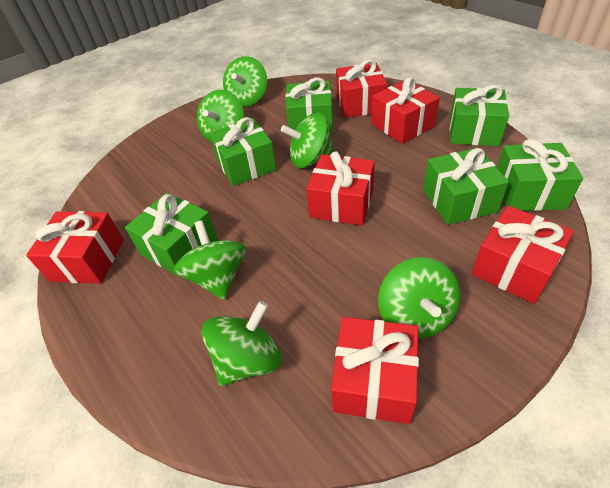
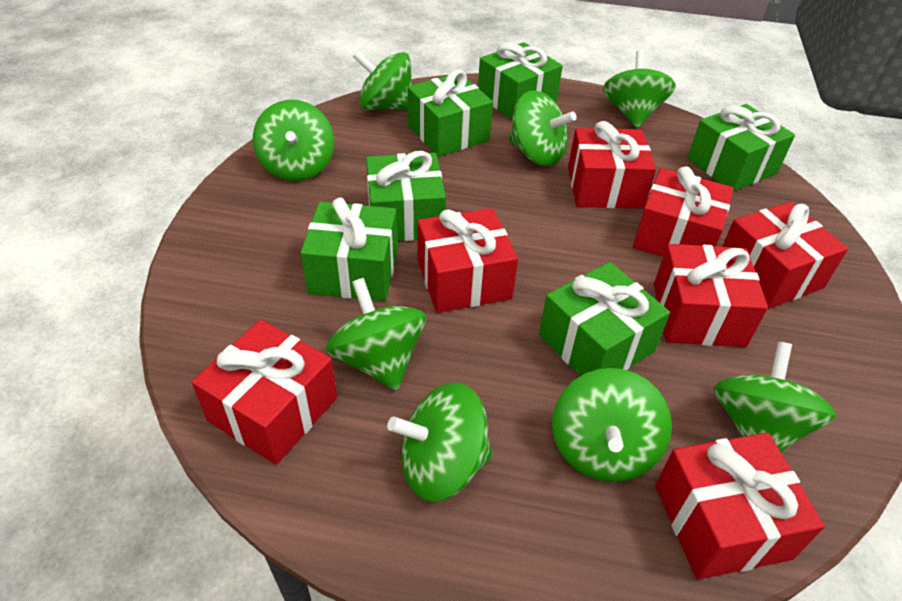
green spinning top: 6 -> 8
red gift: 6 -> 7

